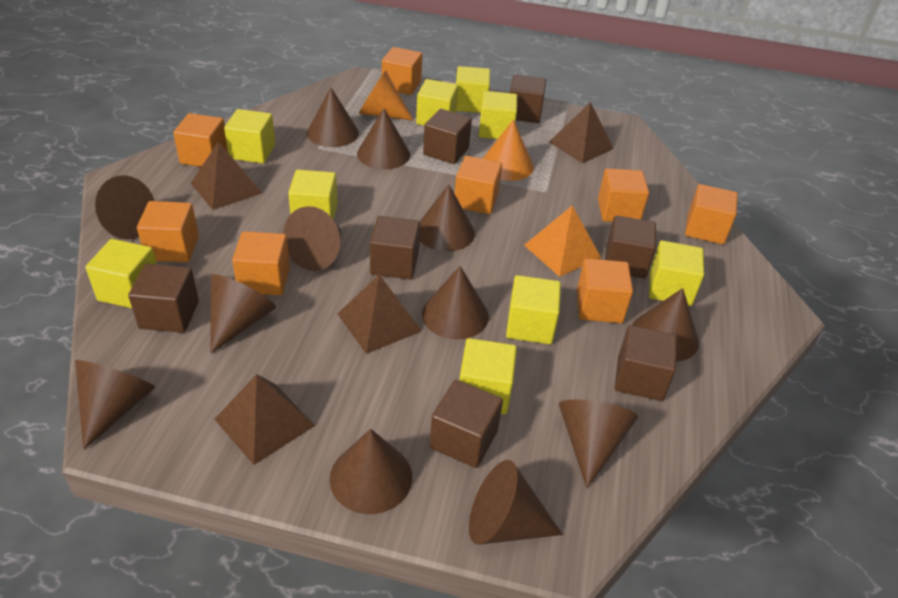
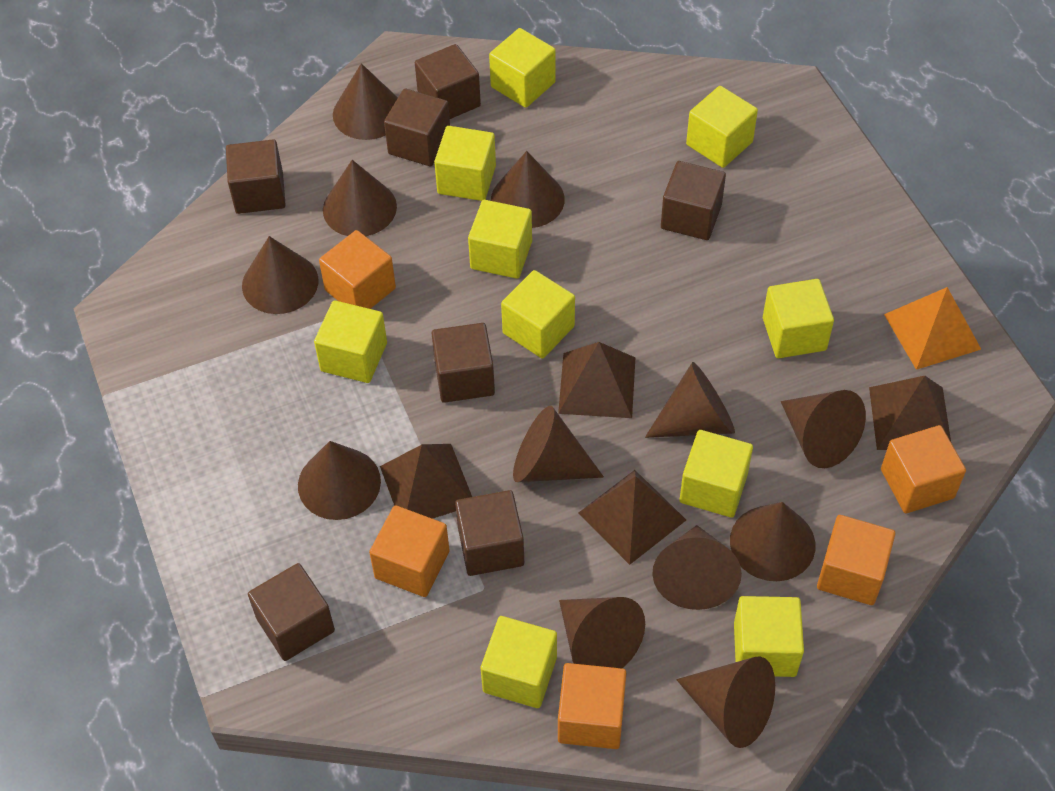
orange cone: 2 -> 0
orange cube: 8 -> 5
yellow cube: 9 -> 10

